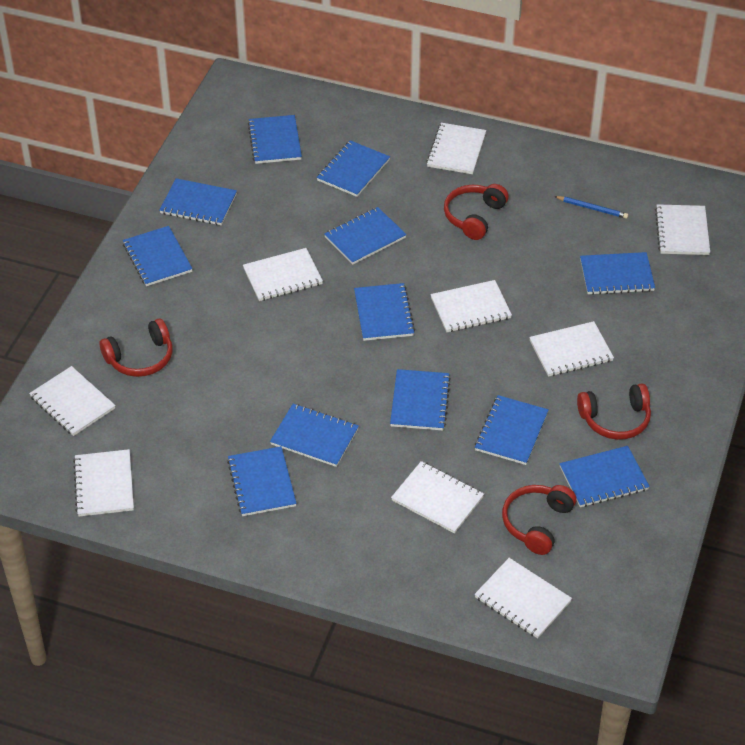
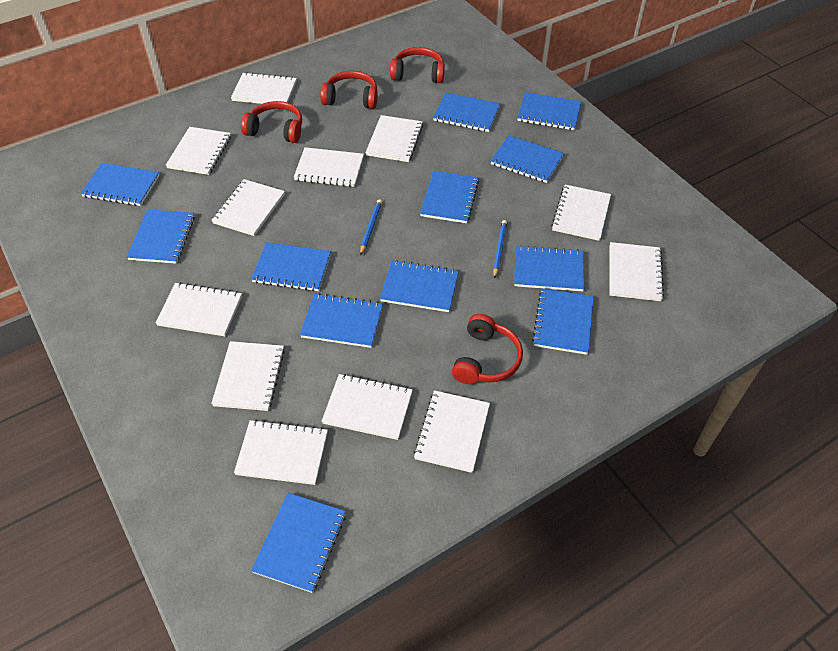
blue pencil: 1 -> 2
white notebook: 9 -> 12

